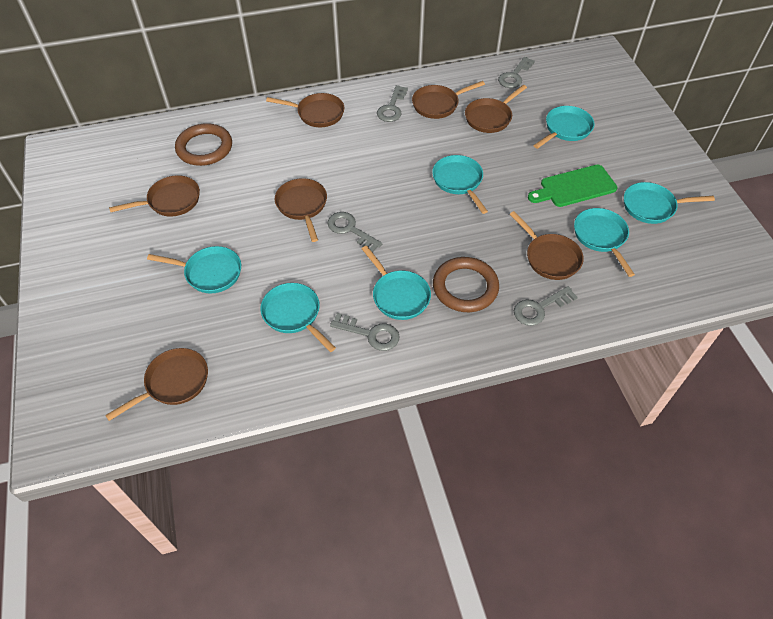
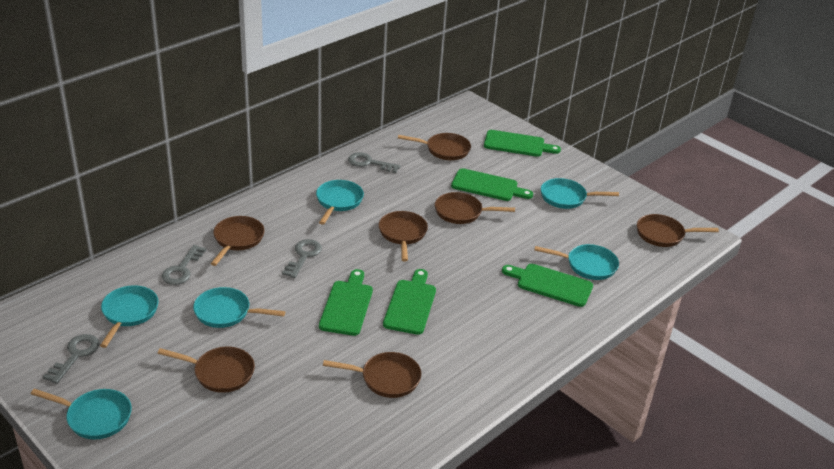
brown ring: 2 -> 0
green cutting board: 1 -> 5
grey key: 5 -> 4
turquoise pan: 7 -> 6

